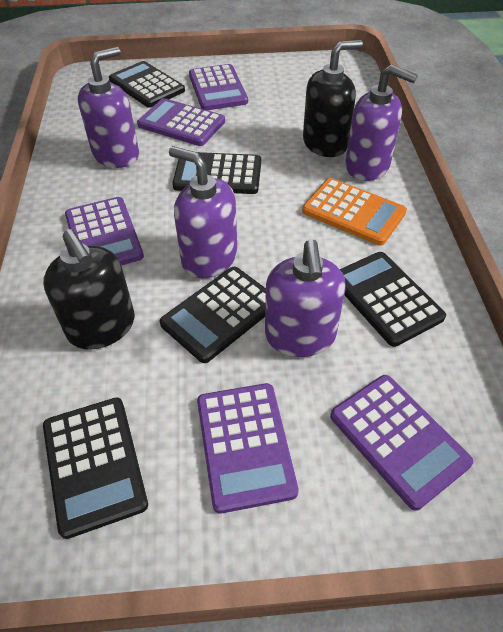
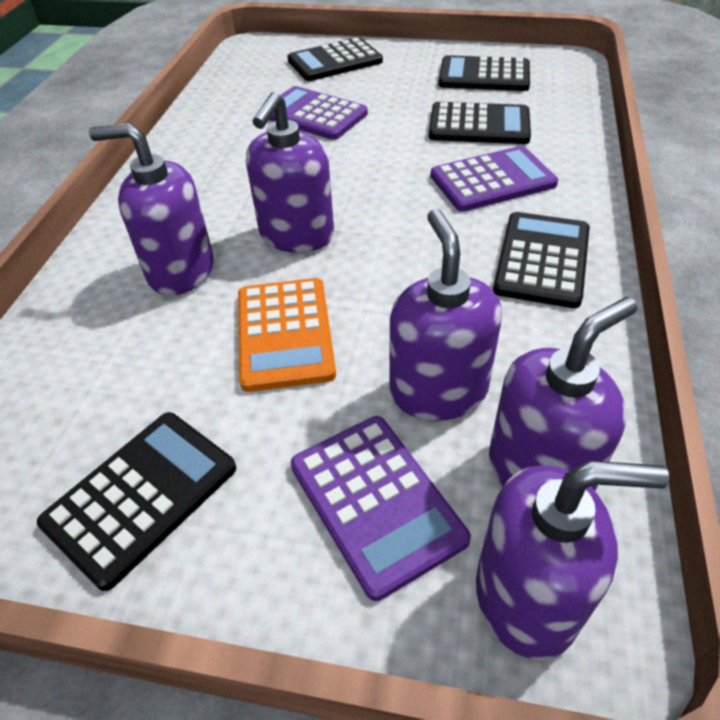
black soap dispenser: 2 -> 0
purple calculator: 5 -> 3
purple soap dispenser: 4 -> 5

